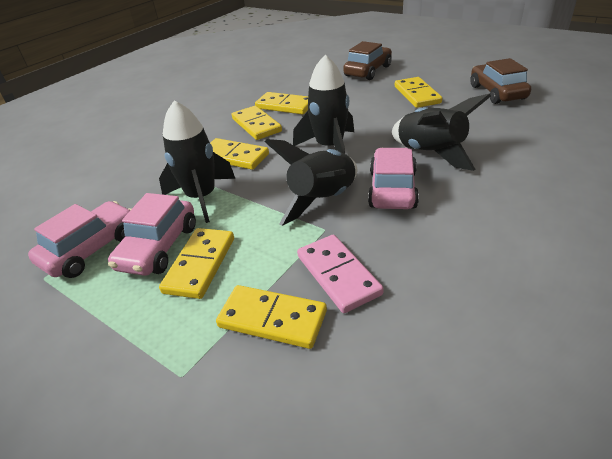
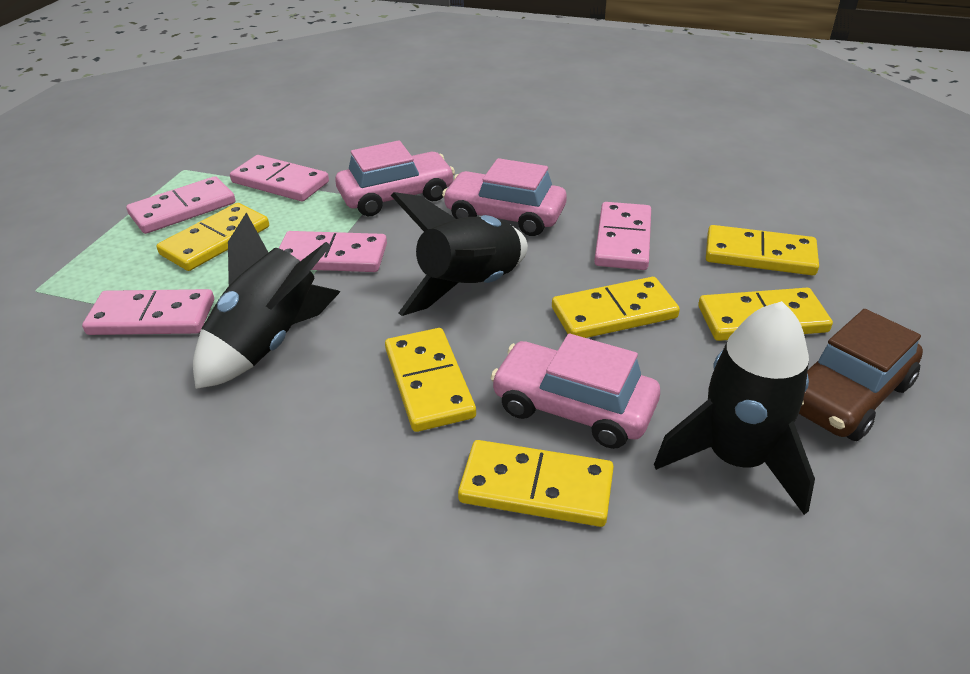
black rocket: 4 -> 3
brown car: 2 -> 1
pink domino: 1 -> 5

